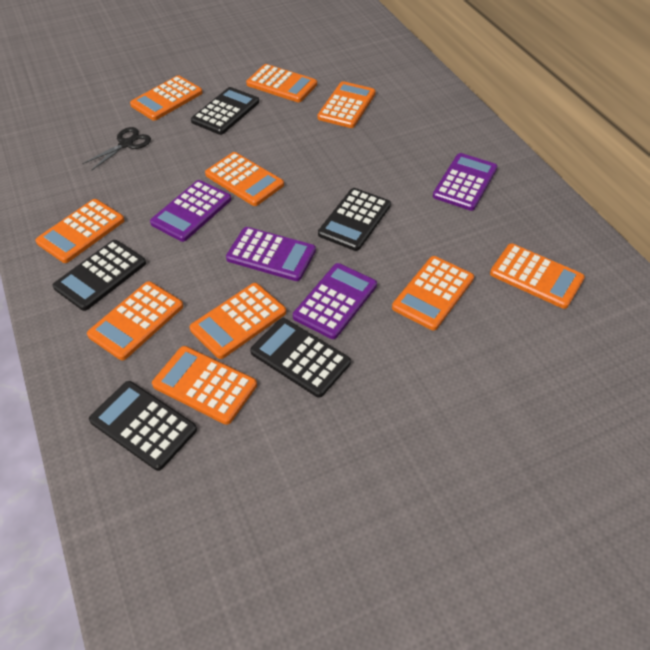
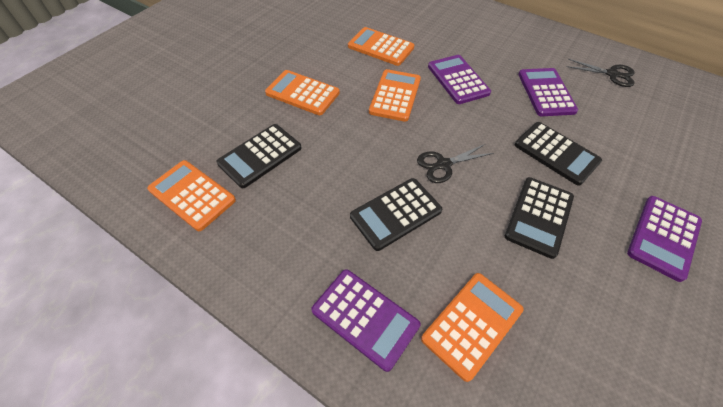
black calculator: 5 -> 4
black scissors: 1 -> 2
orange calculator: 10 -> 5

